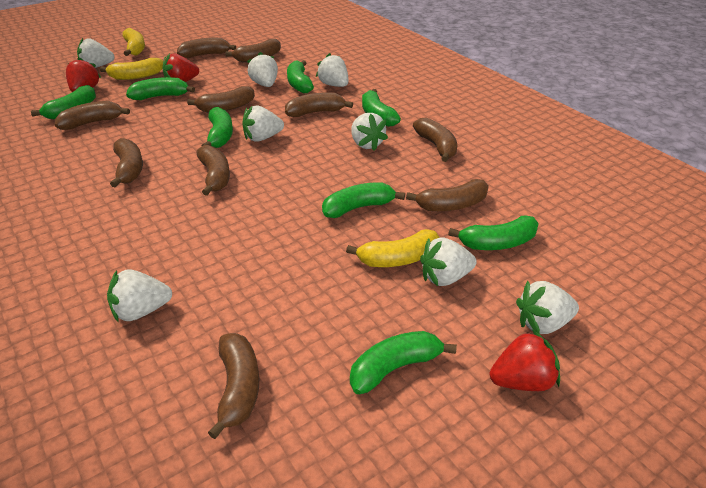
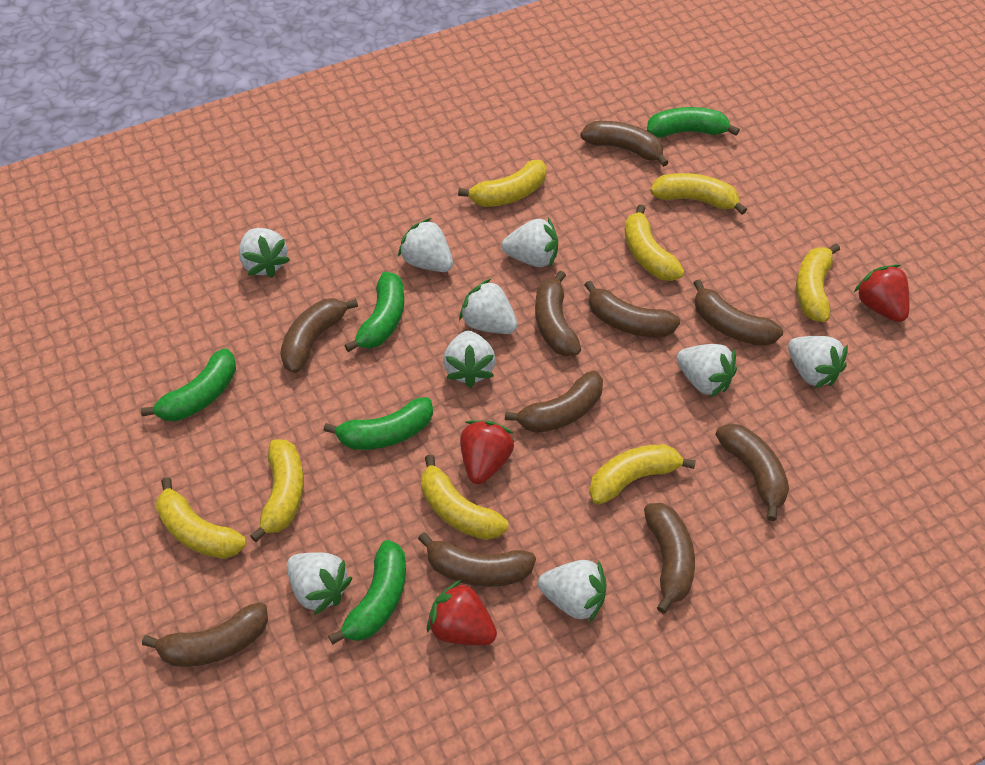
green banana: 8 -> 5
white strawberry: 8 -> 9
yellow banana: 3 -> 8

